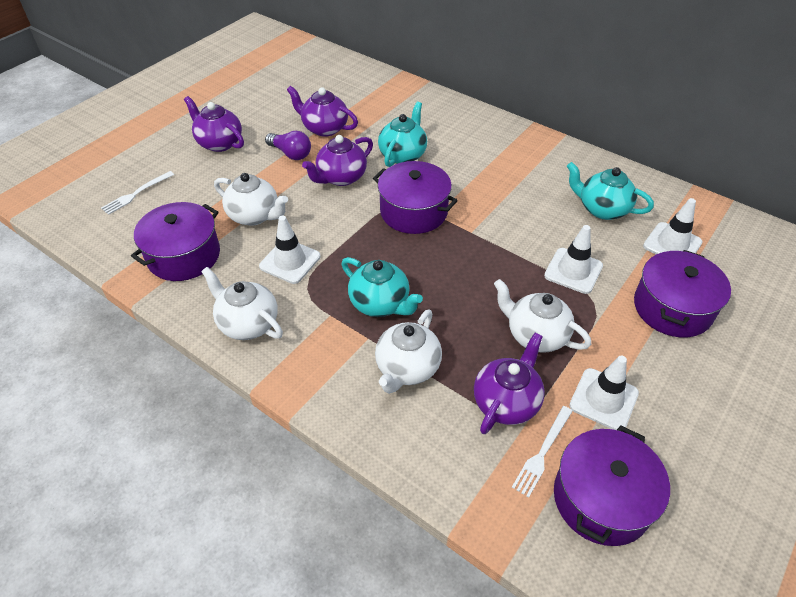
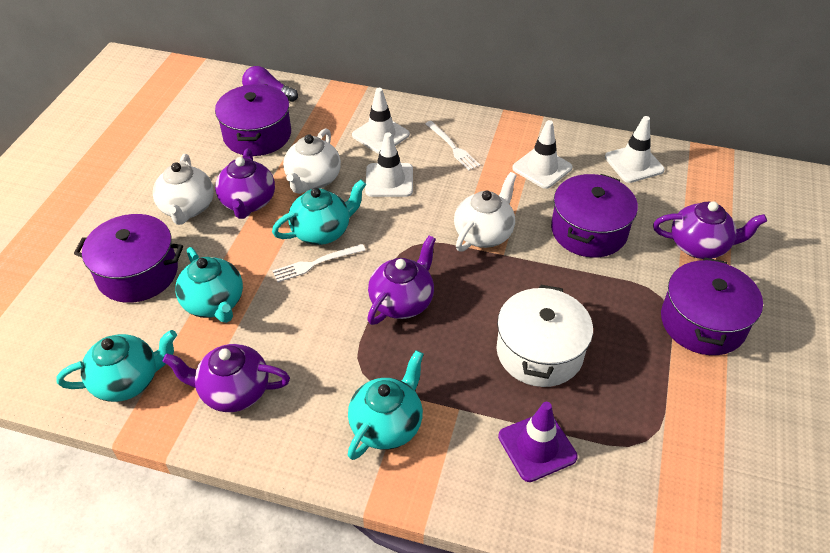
purple traffic cone: 0 -> 1
turquoise teapot: 3 -> 4
white pot: 0 -> 1
white teapot: 4 -> 3

